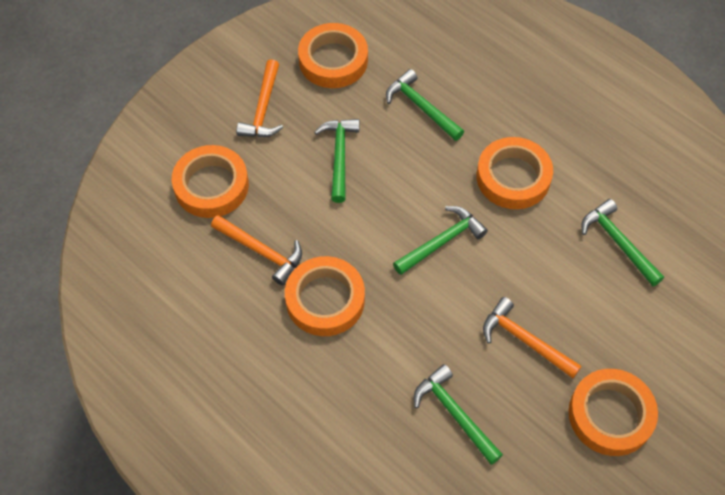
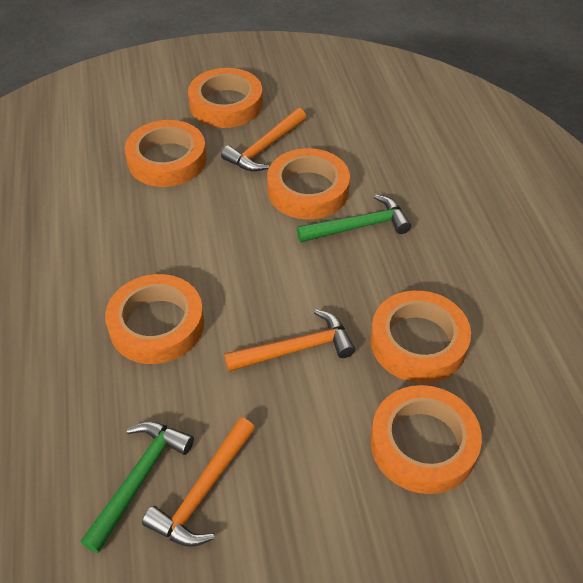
green hammer: 5 -> 2
orange tape: 5 -> 6

